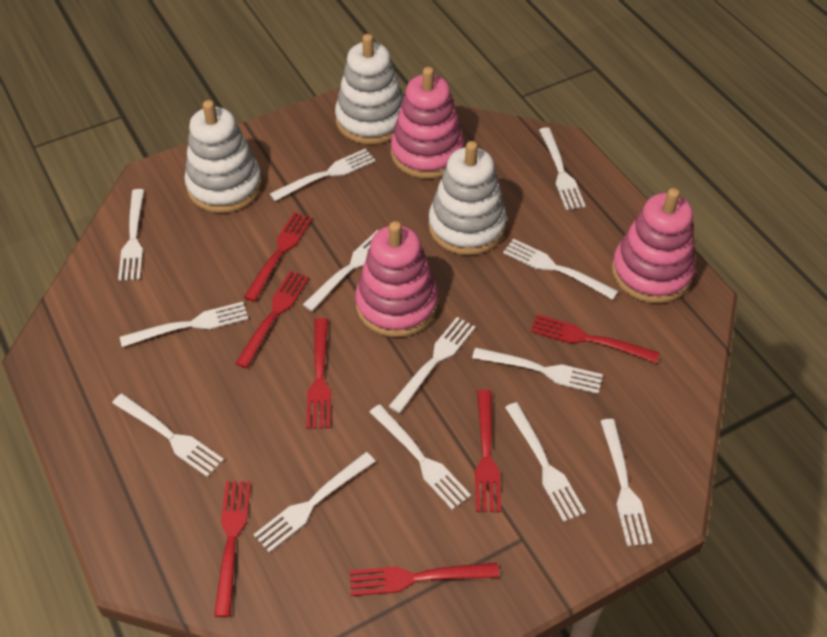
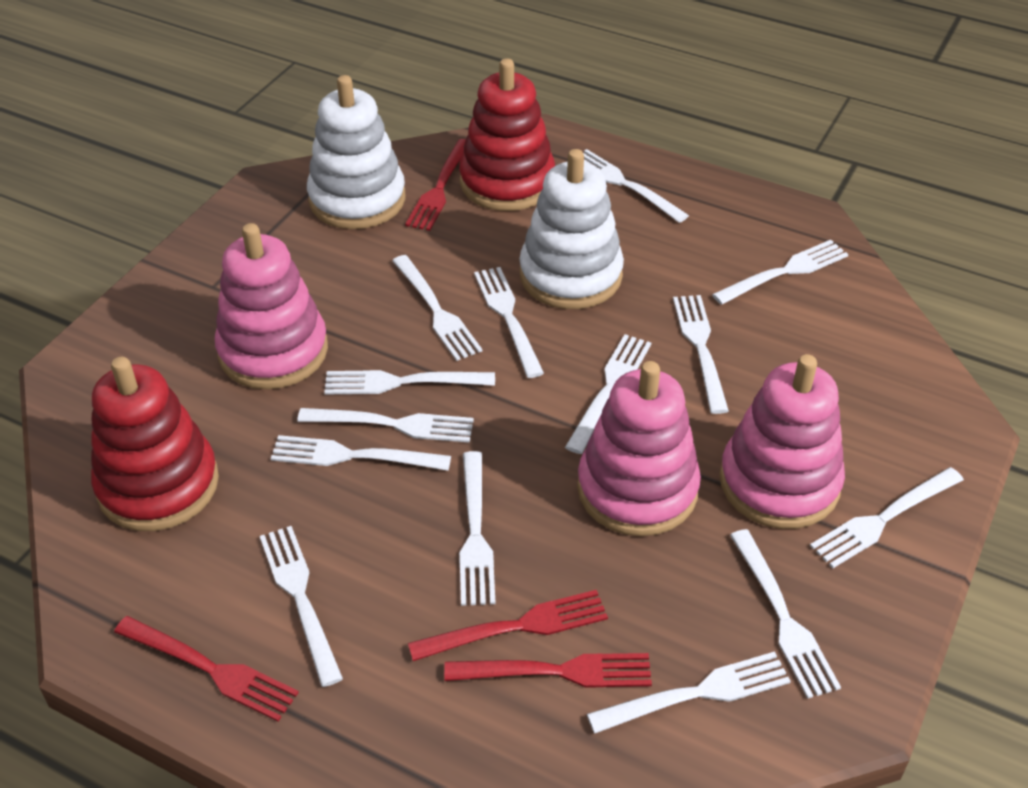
red fork: 7 -> 4
red stacking toy: 0 -> 2
white fork: 13 -> 14
white stacking toy: 3 -> 2

